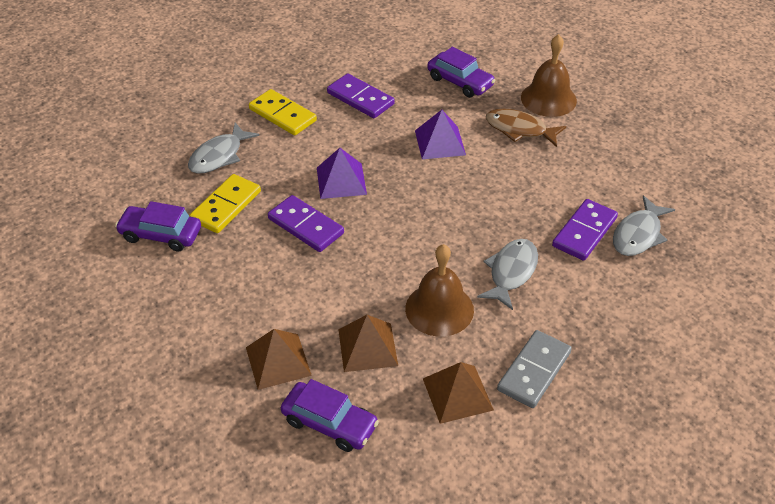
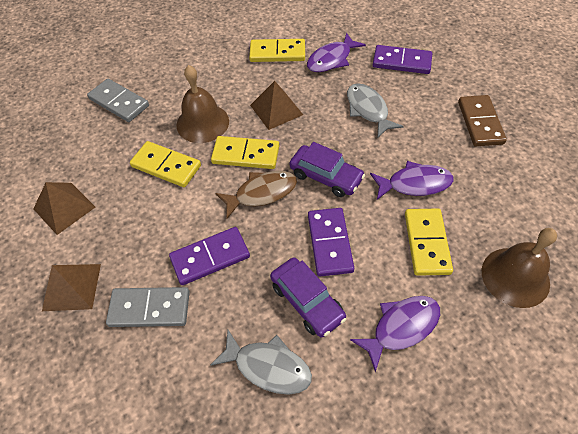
brown domino: 0 -> 1
grey domino: 1 -> 2
grey fish: 3 -> 2
purple car: 3 -> 2
purple fish: 0 -> 3
purple pyramid: 2 -> 0
yellow domino: 2 -> 4

